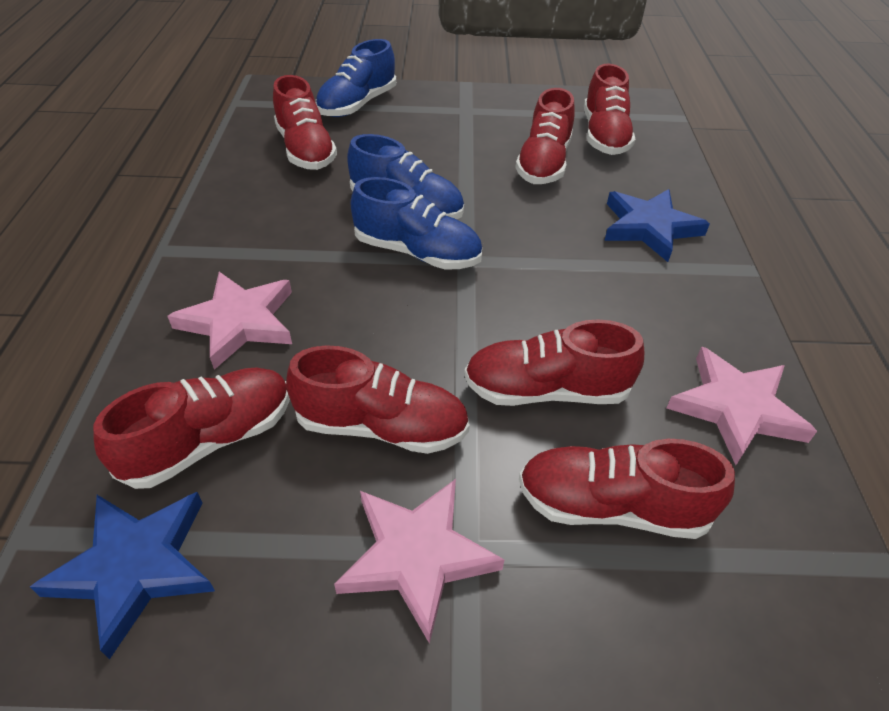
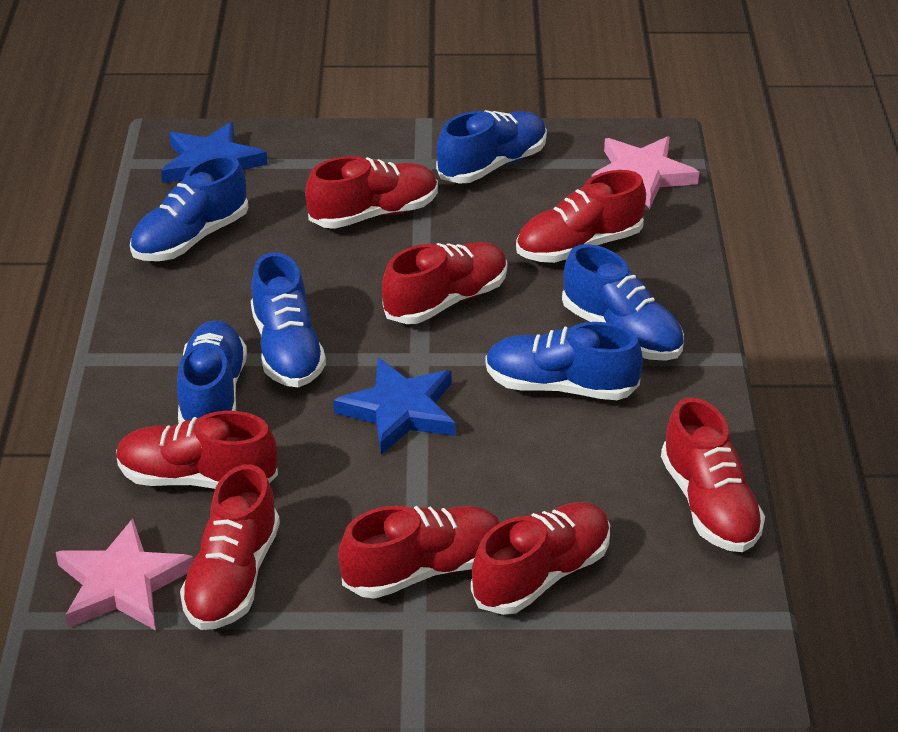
blue shoe: 3 -> 6
pink star: 3 -> 2
red shoe: 7 -> 8

